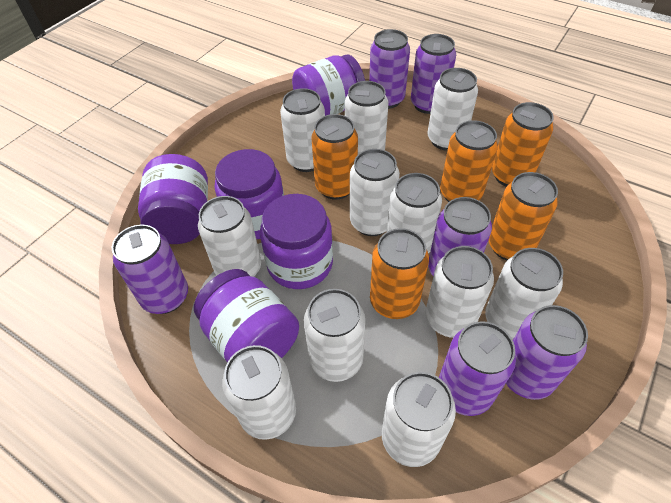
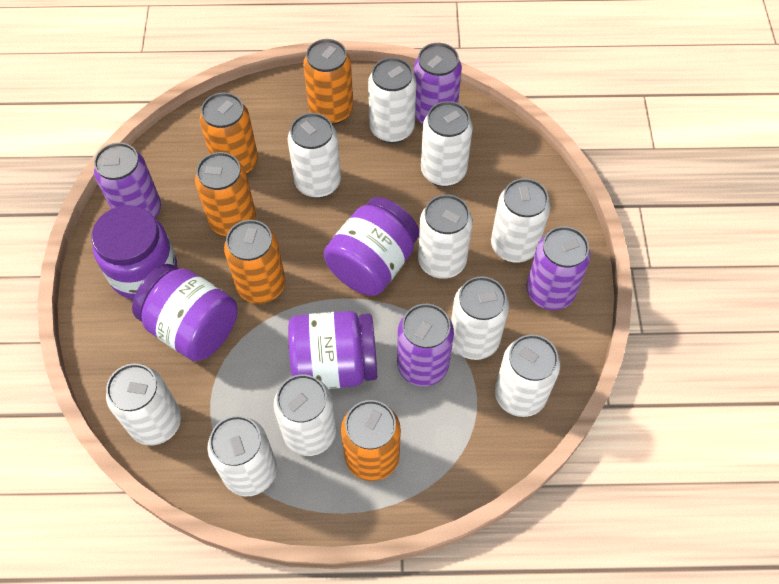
purple can: 6 -> 4
purple jar: 5 -> 4
white can: 11 -> 10

